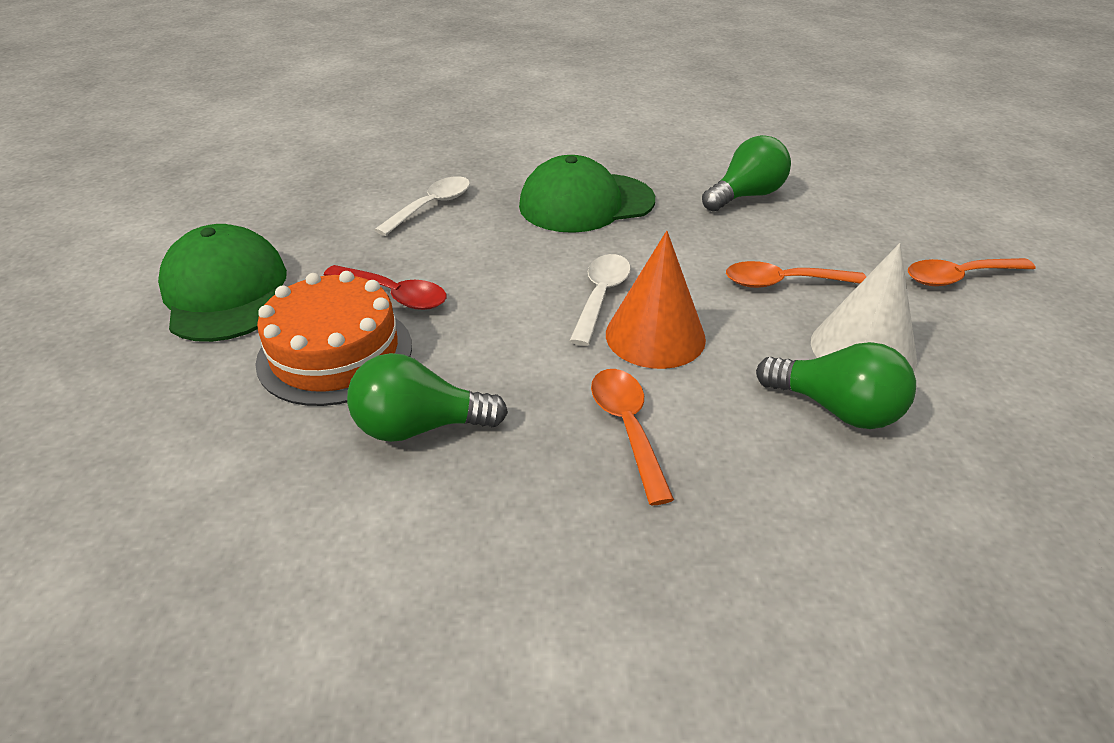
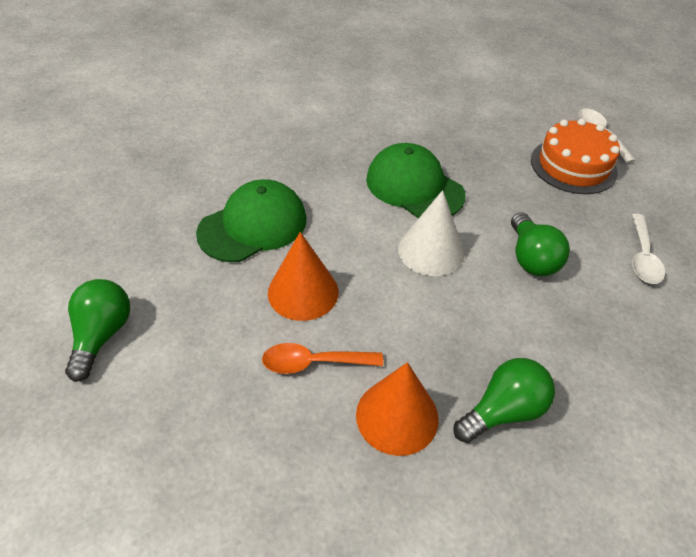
orange cone: 1 -> 2
orange spoon: 3 -> 1
red spoon: 1 -> 0

